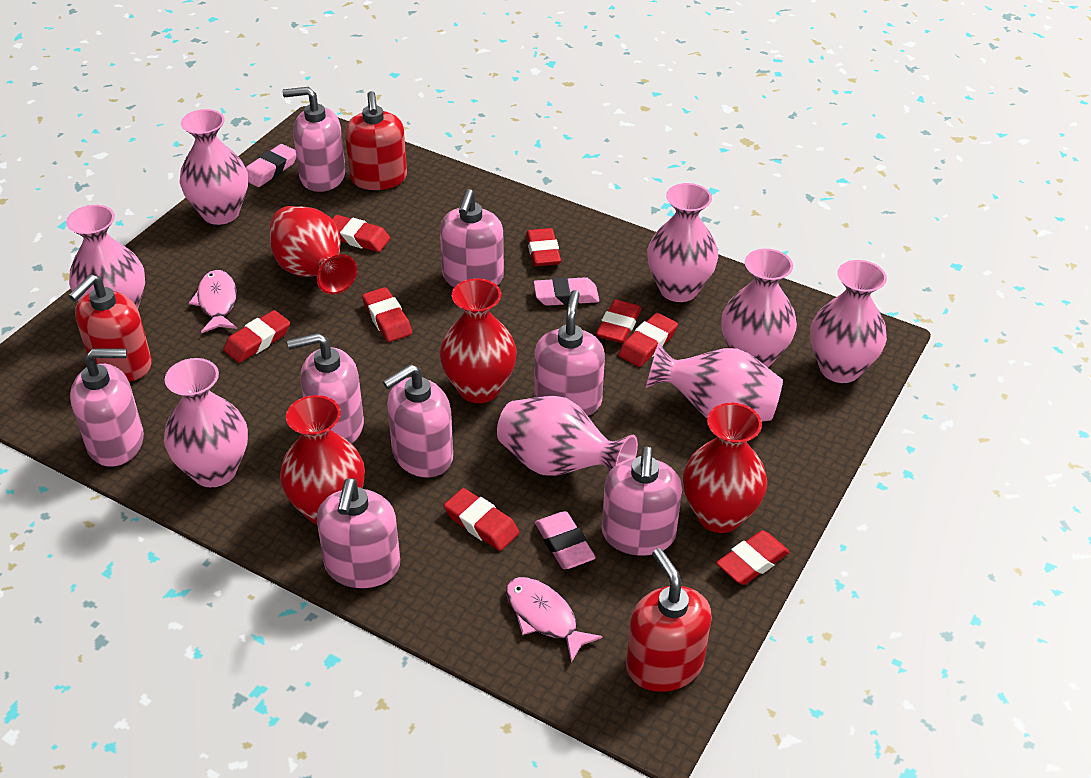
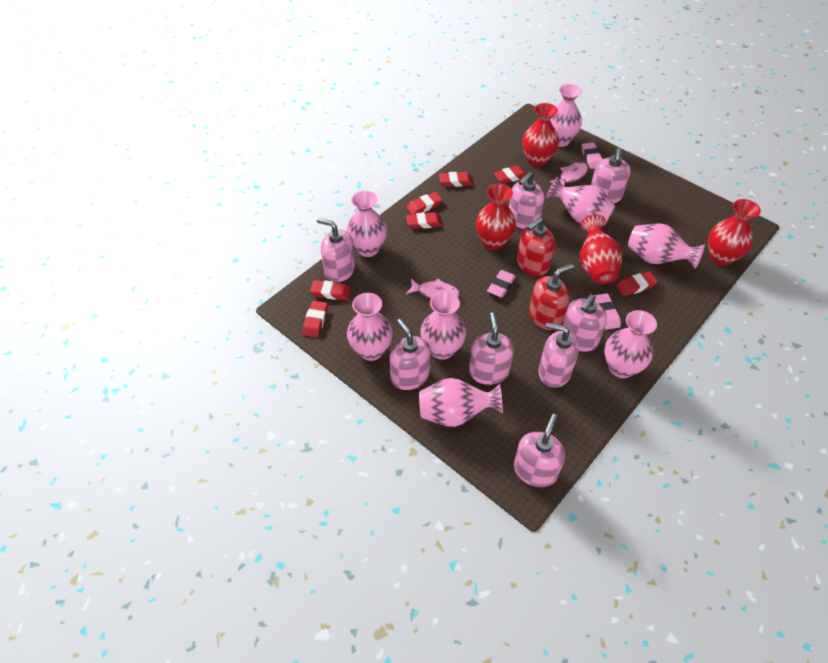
red eraser: 8 -> 7
red soap dispenser: 3 -> 2

